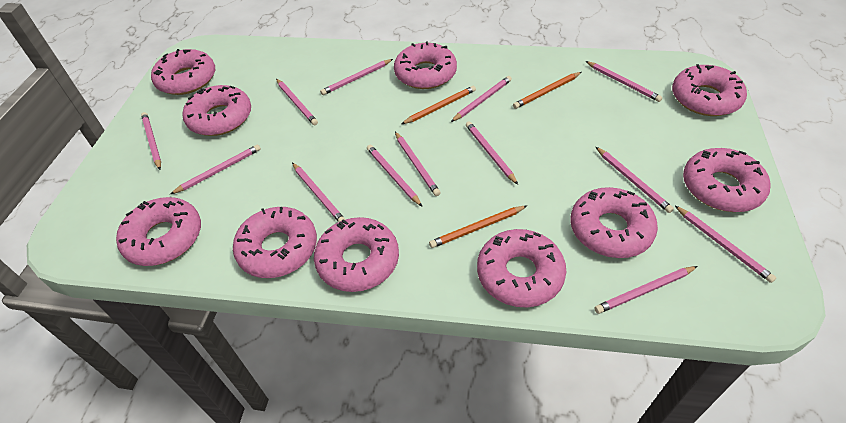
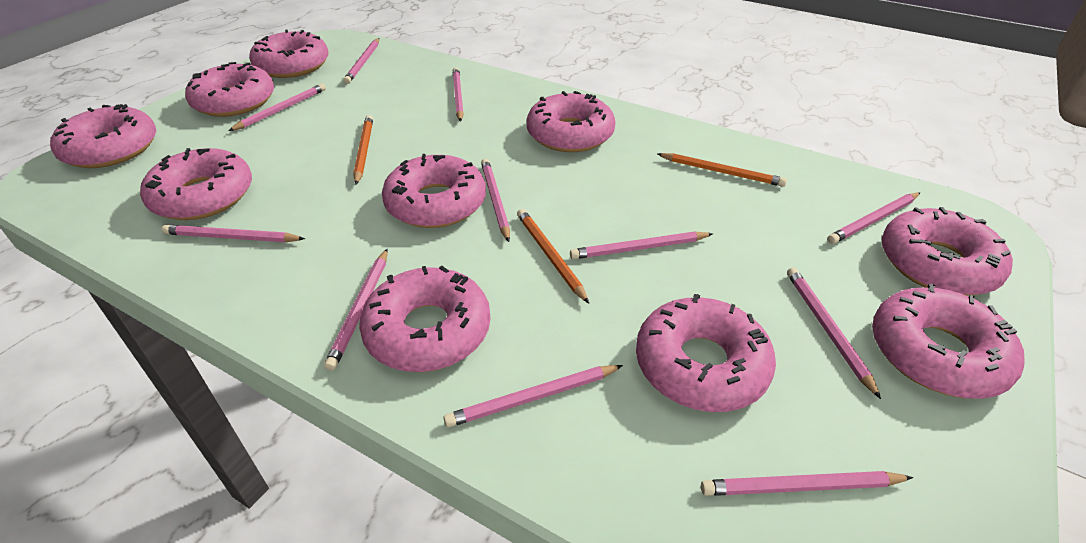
pink pencil: 13 -> 11

